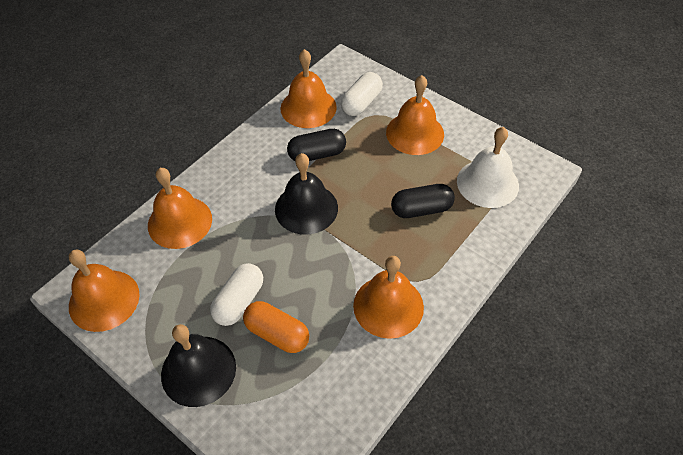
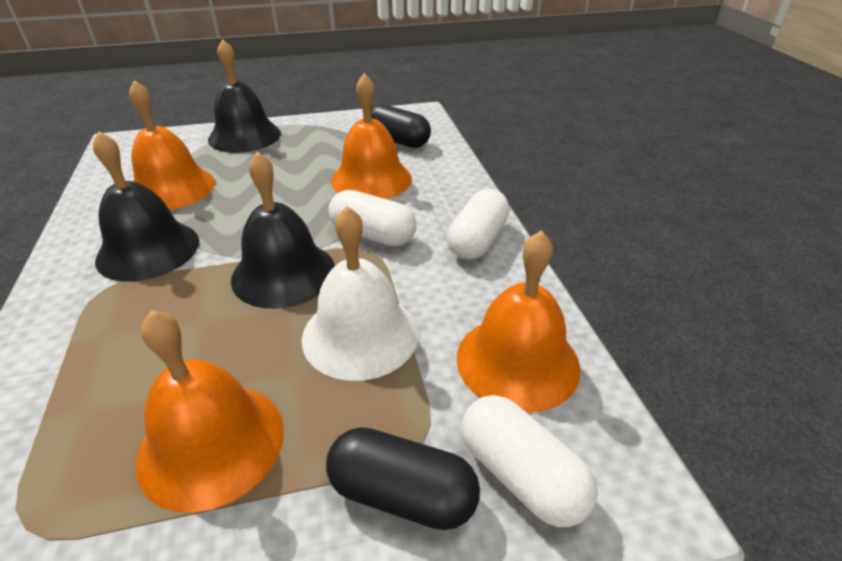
black bell: 2 -> 3
orange bell: 5 -> 4
orange capsule: 1 -> 0
white capsule: 2 -> 3

